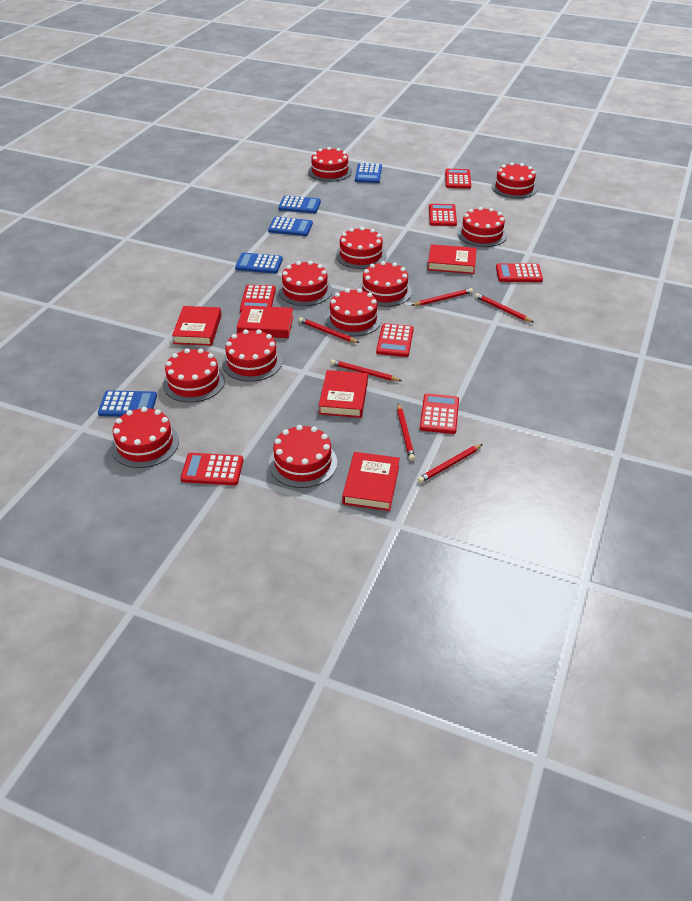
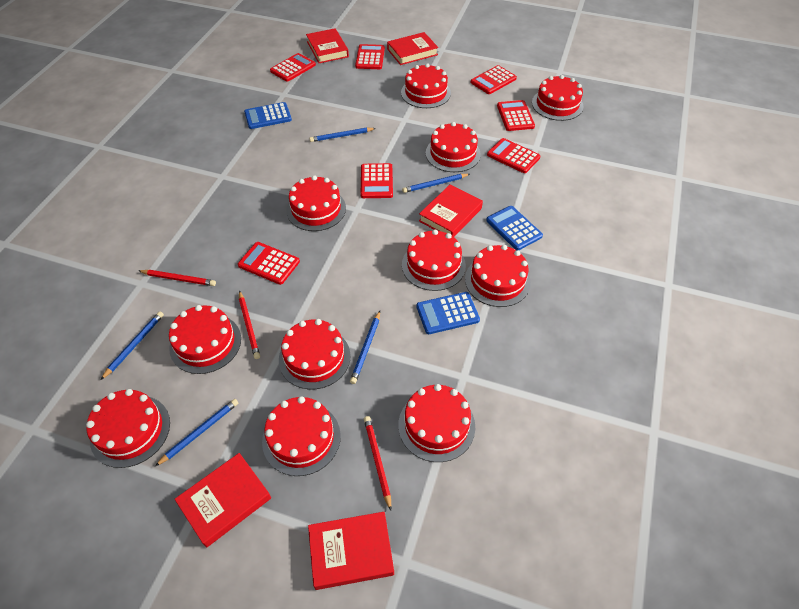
blue calculator: 5 -> 3
blue pencil: 0 -> 5
red pencil: 6 -> 3

